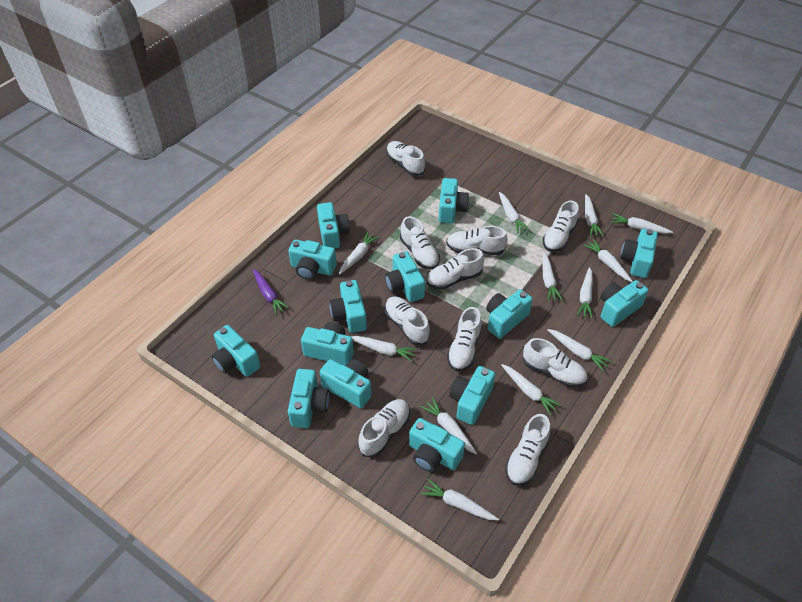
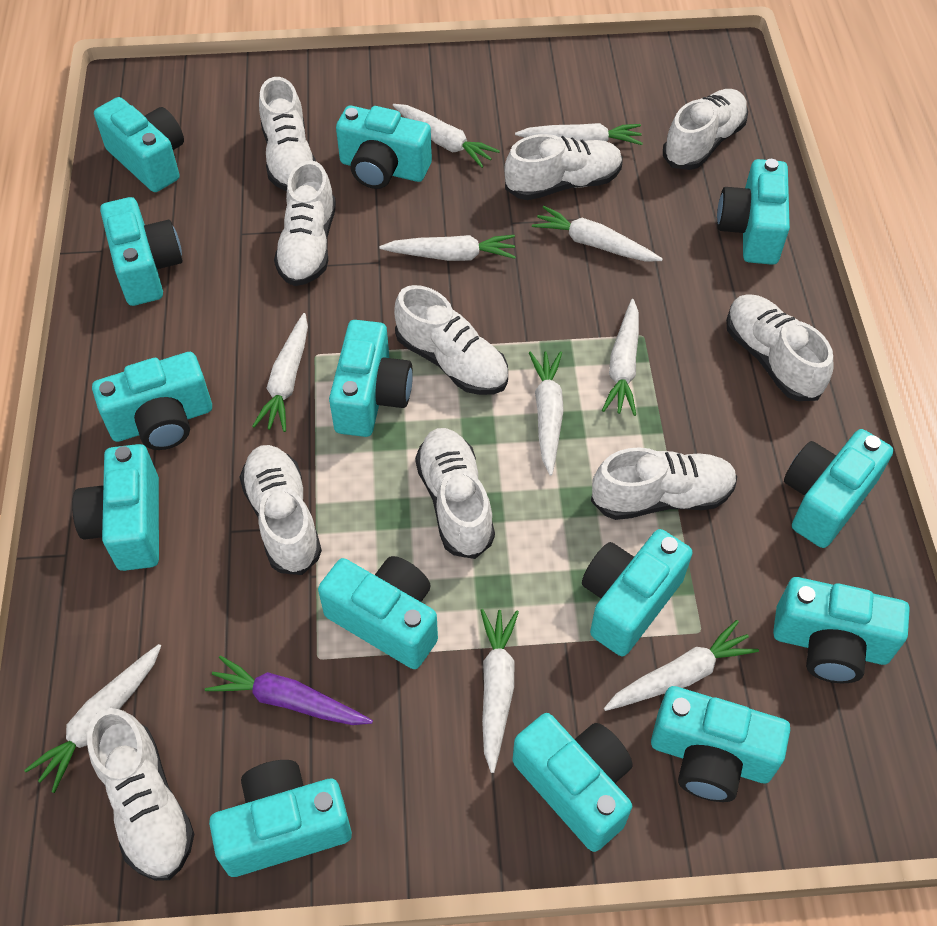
white carrot: 12 -> 10

